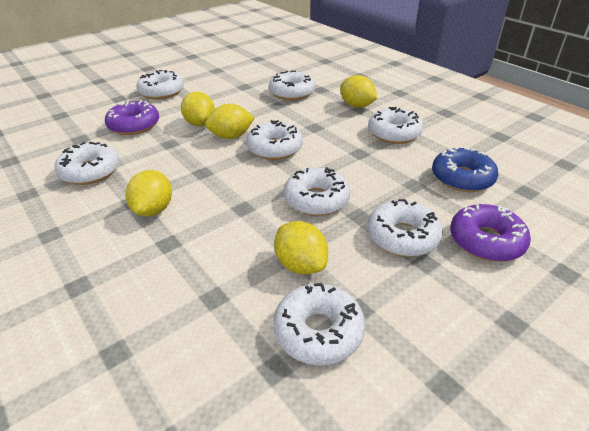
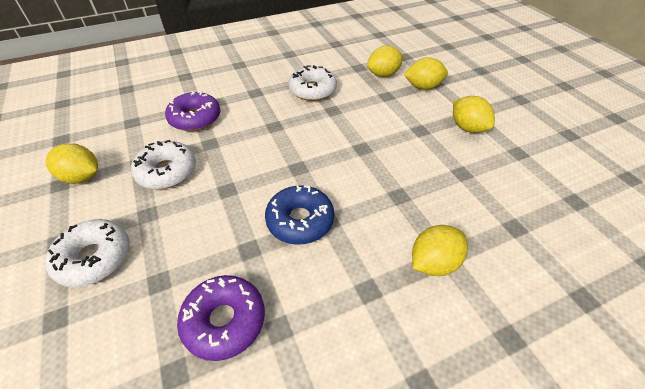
white donut: 8 -> 3

